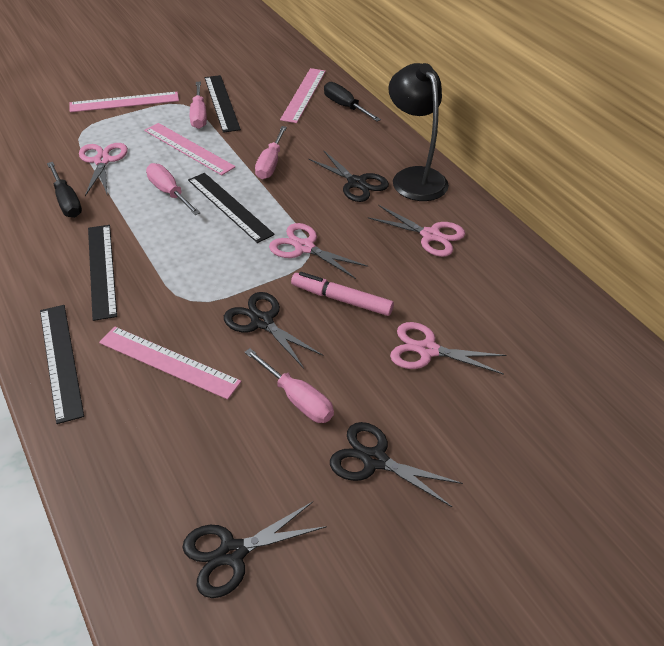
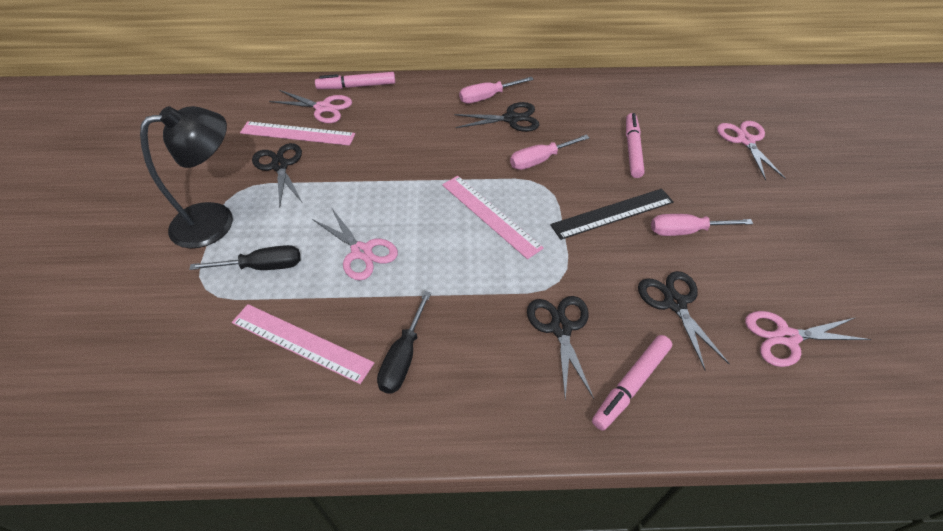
black ruler: 4 -> 1
pink marker: 1 -> 3
pink ruler: 4 -> 3
pink screwdriver: 4 -> 3

